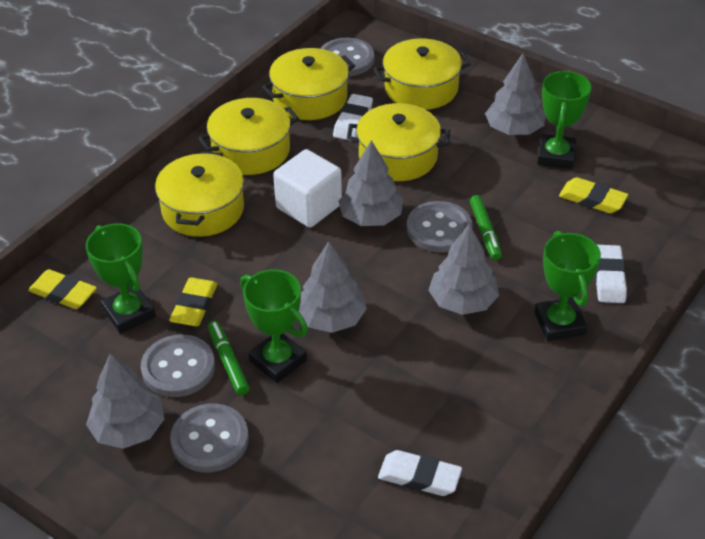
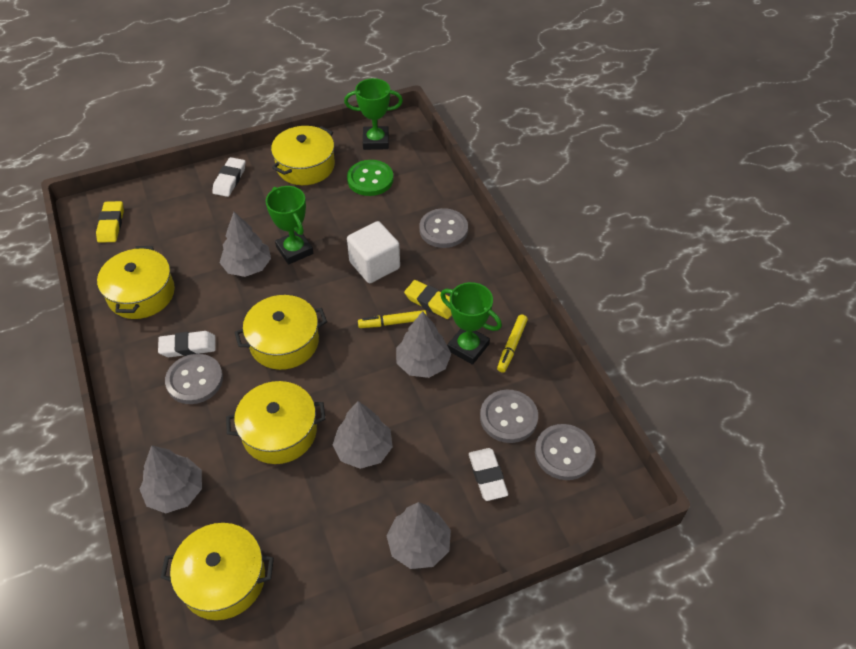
green button: 0 -> 1
green marker: 2 -> 0
green trophy: 4 -> 3
yellow eraser: 3 -> 2
yellow marker: 0 -> 2

